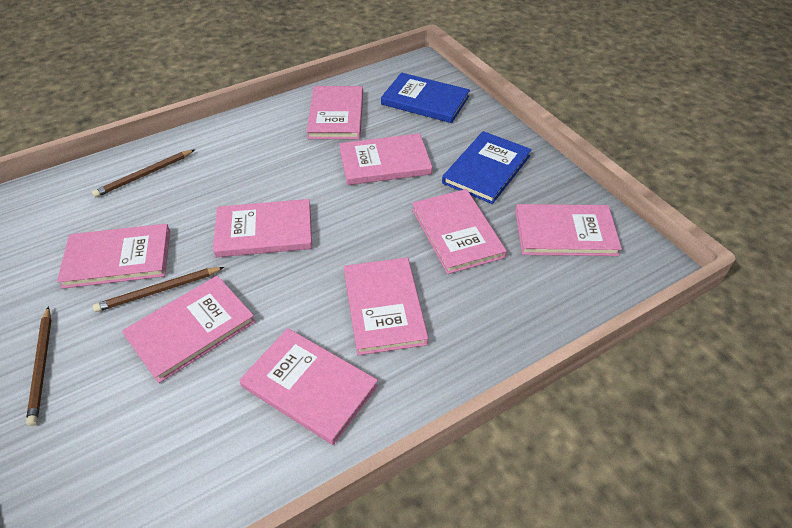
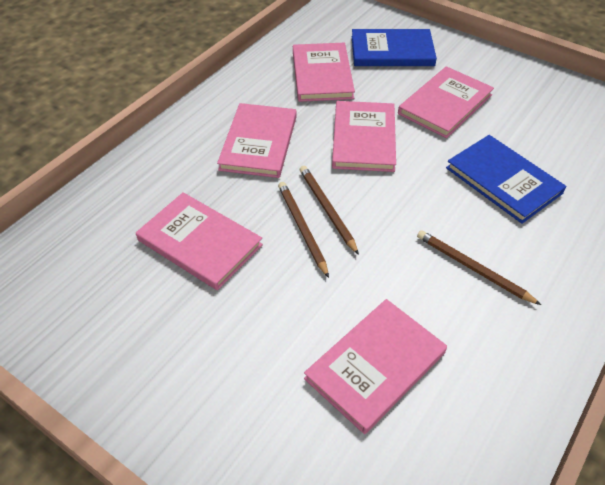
pink book: 9 -> 6

